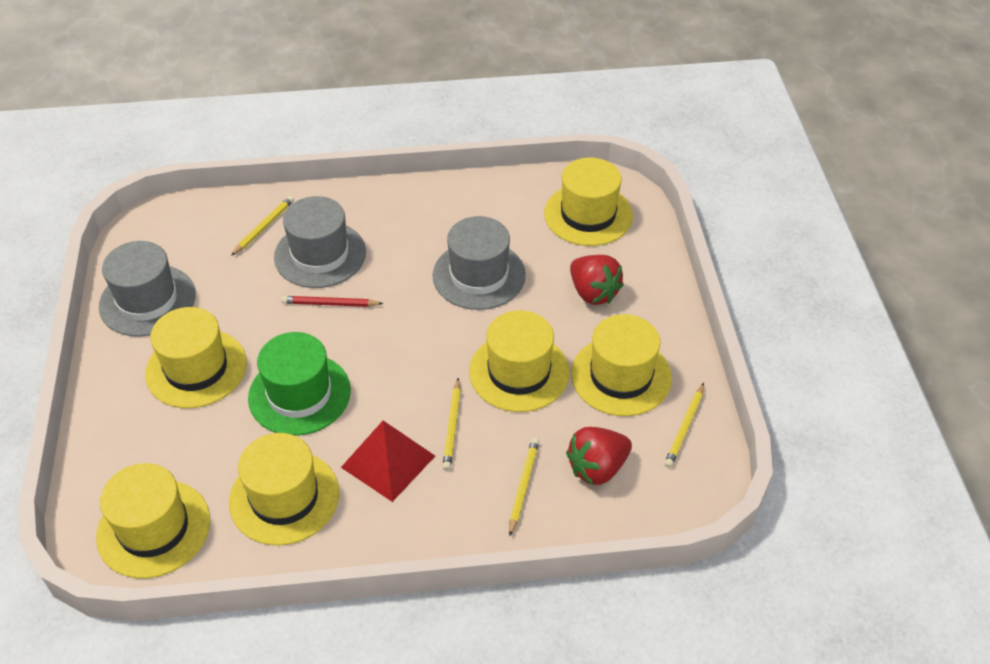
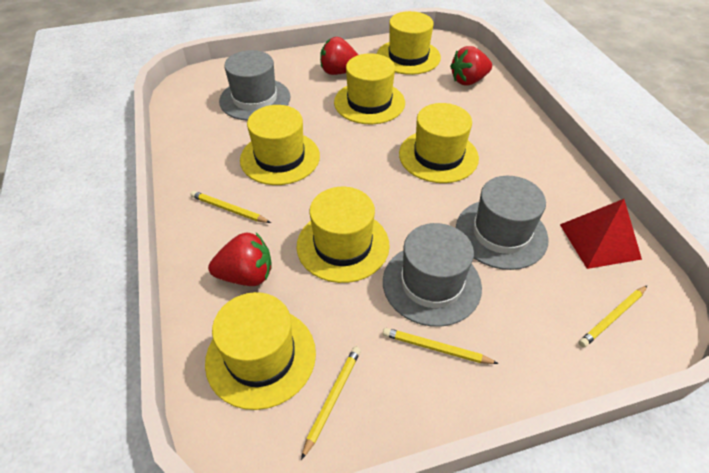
green hat: 1 -> 0
red pencil: 1 -> 0
red strawberry: 2 -> 3

